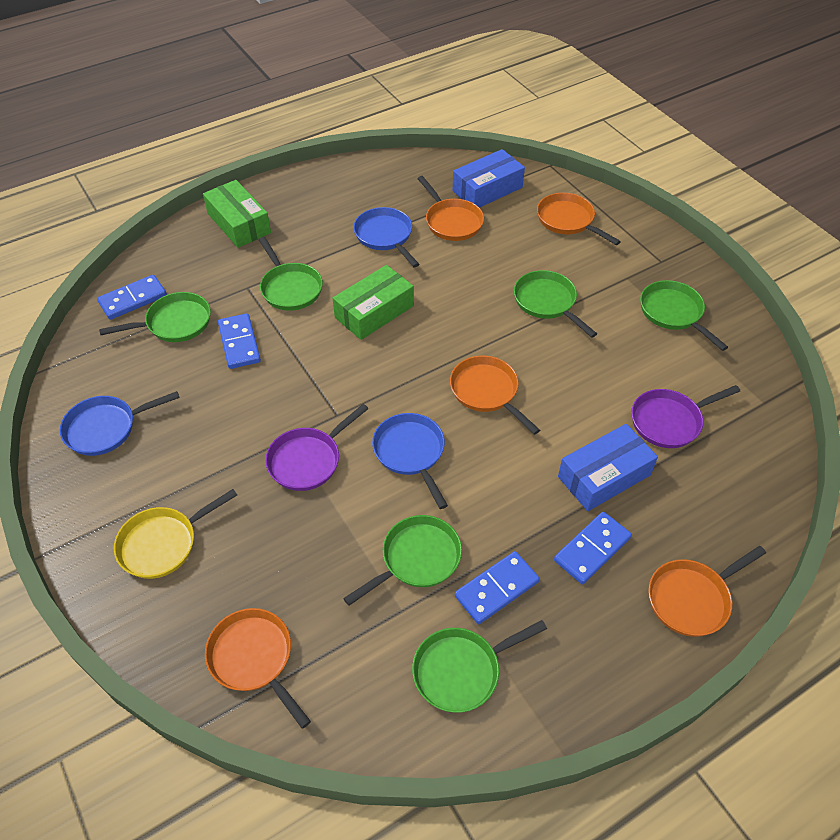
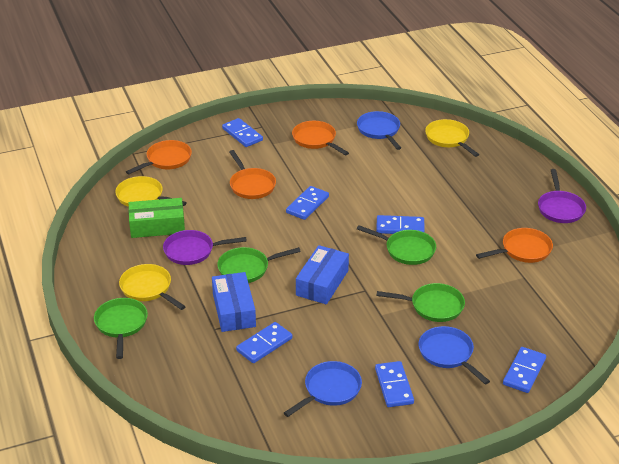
blue domino: 4 -> 6
green box: 2 -> 1
green pan: 6 -> 4
orange pan: 5 -> 4
yellow pan: 1 -> 3

